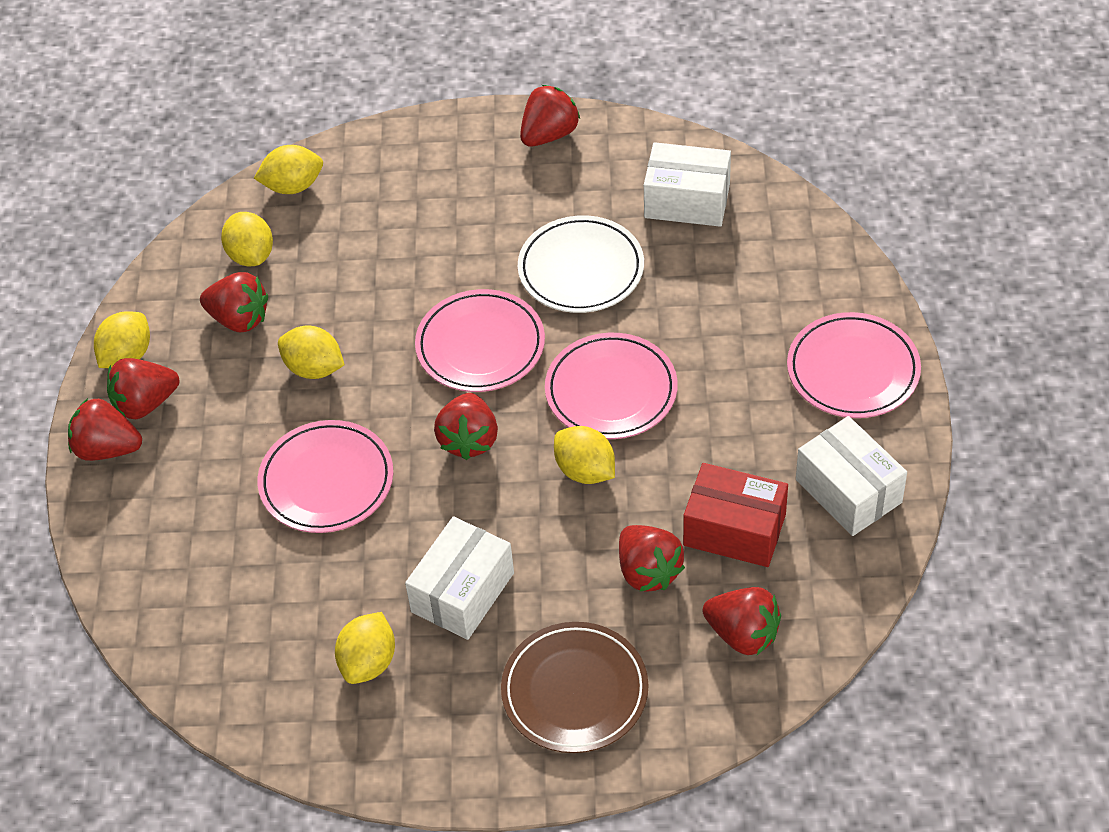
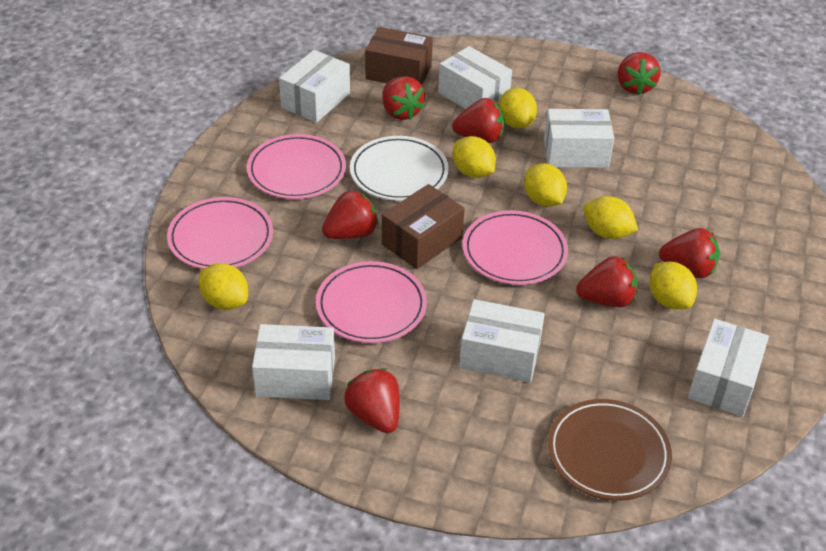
brown box: 0 -> 2
red box: 1 -> 0
white box: 3 -> 6

